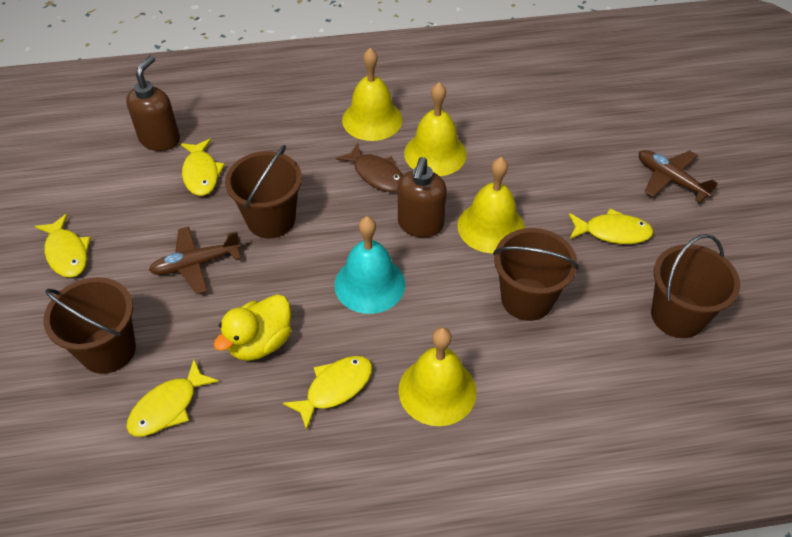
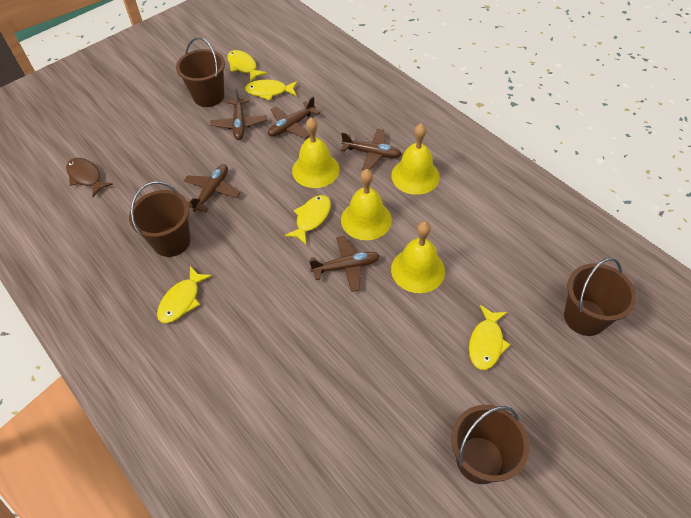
brown plane: 2 -> 5
brown soap dispenser: 2 -> 0
turquoise bell: 1 -> 0
yellow duck: 1 -> 0

